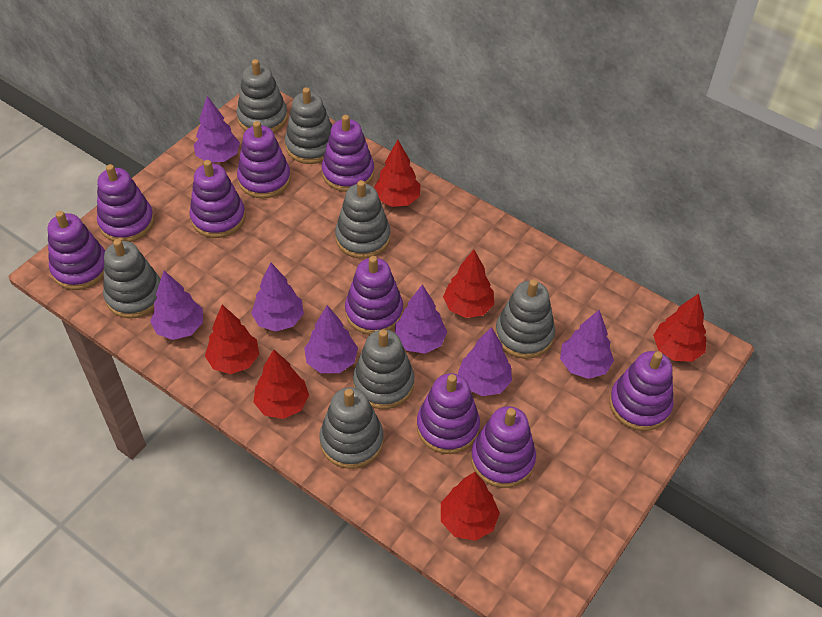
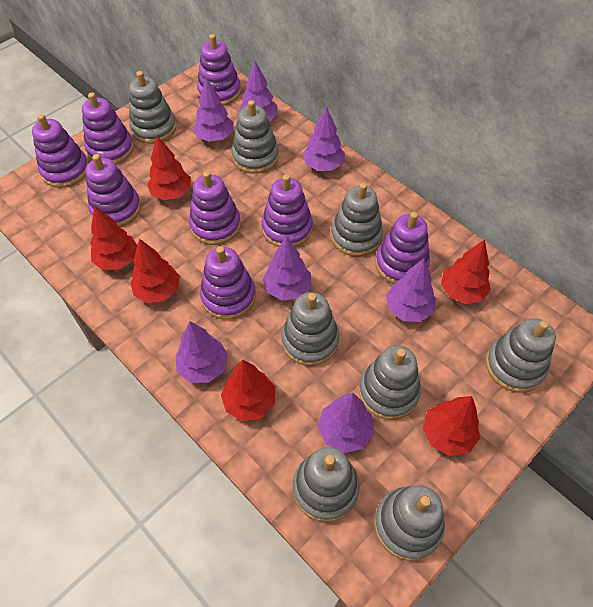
grey stacking toy: 7 -> 8
purple stacking toy: 9 -> 8

